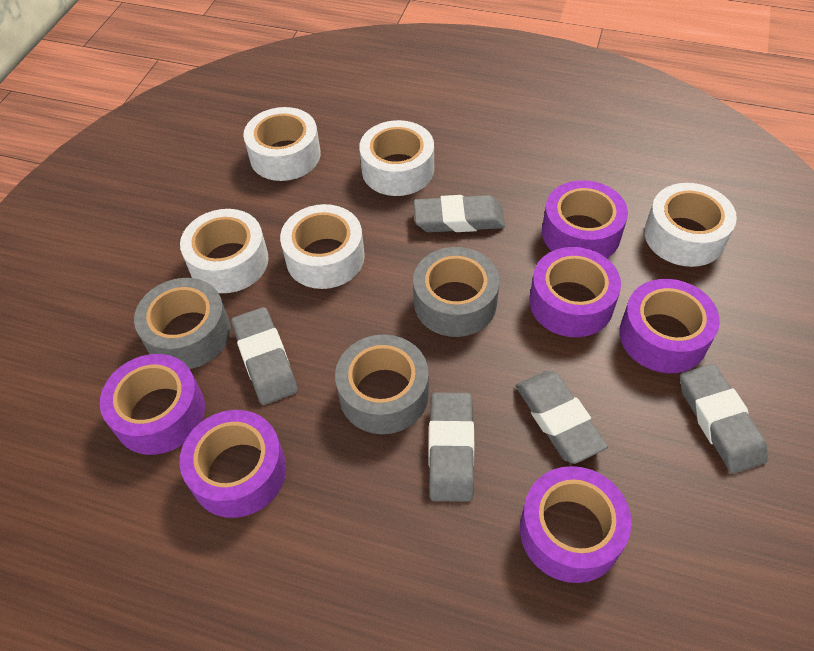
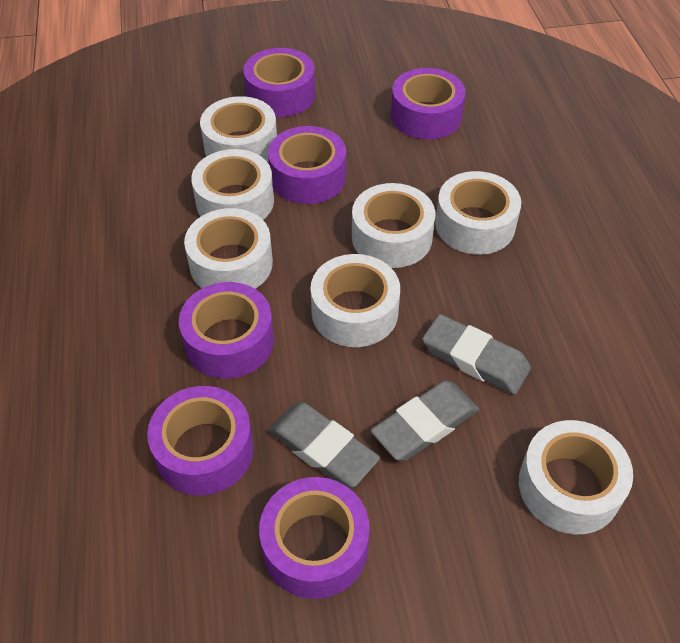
grey eraser: 5 -> 3
grey tape: 3 -> 0
white tape: 5 -> 7

